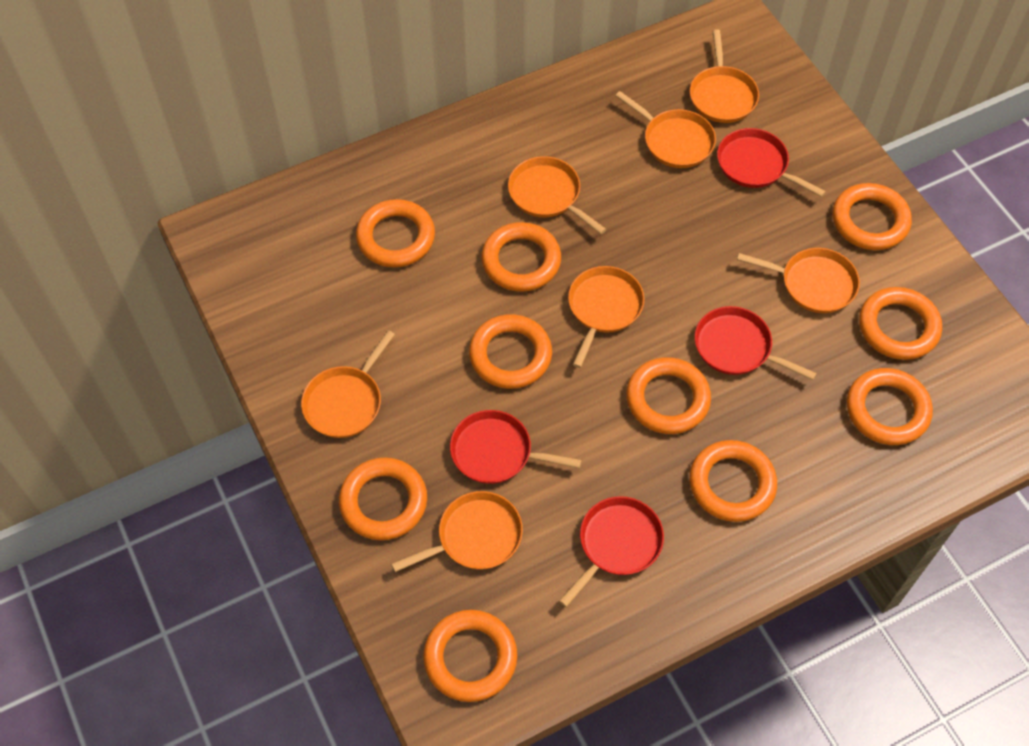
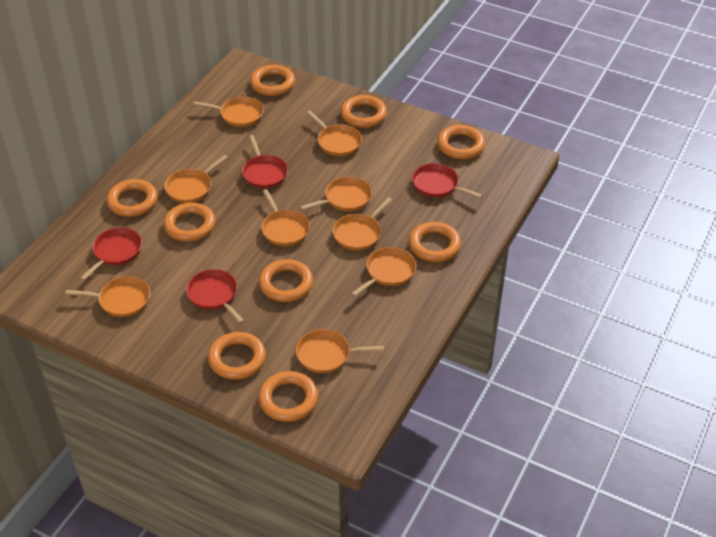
orange pan: 7 -> 9
orange ring: 10 -> 9

